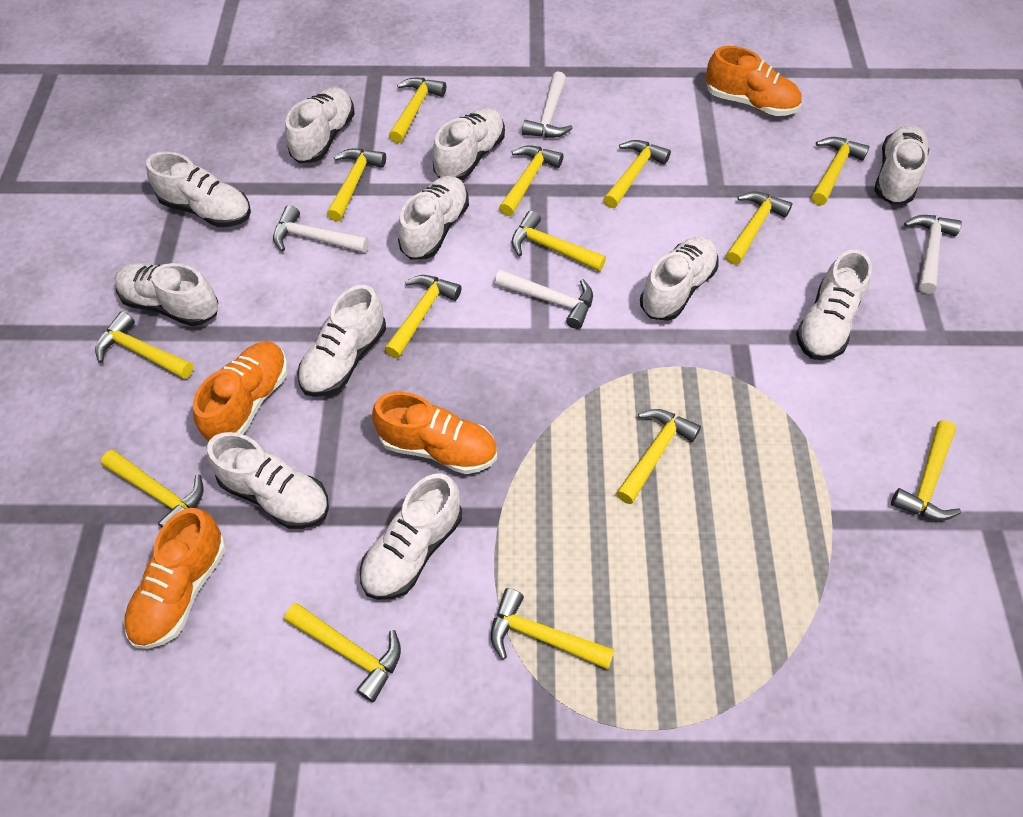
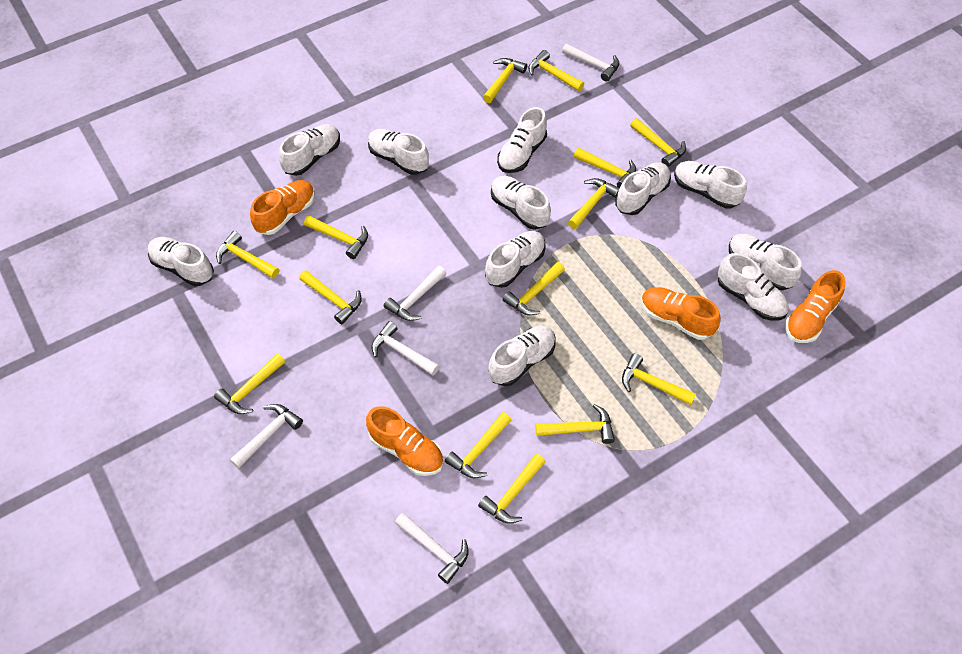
white hammer: 4 -> 5

